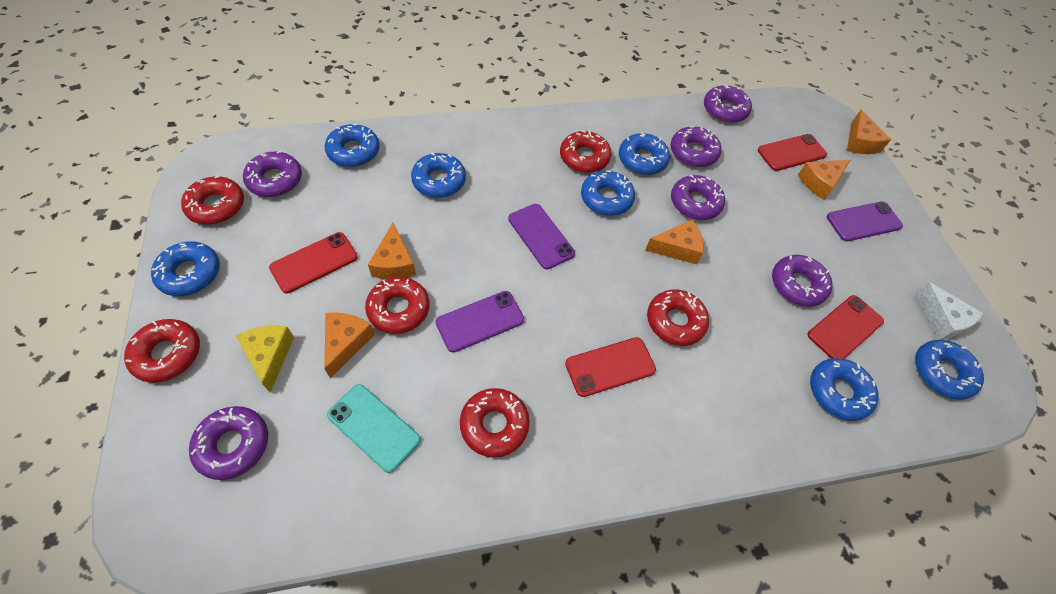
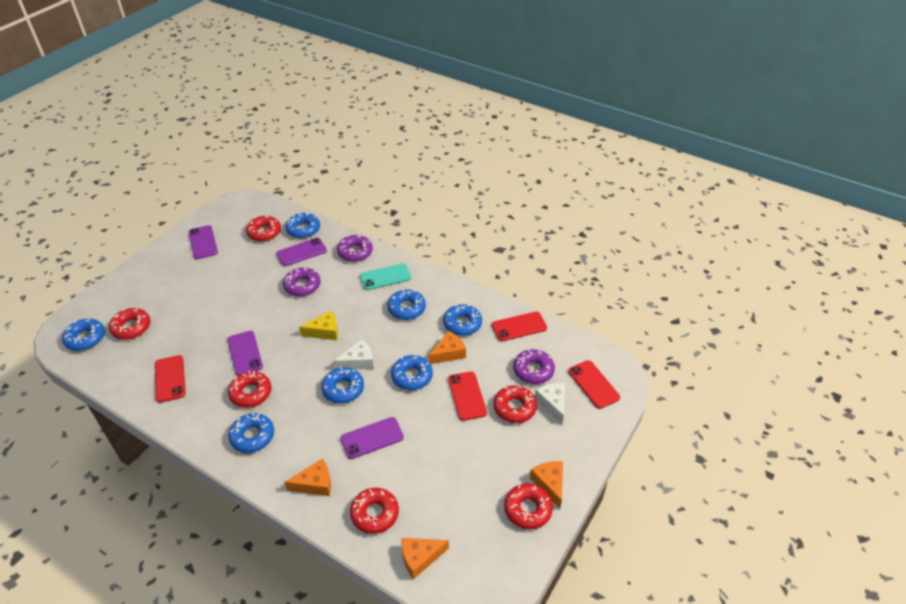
orange cheese: 5 -> 4
purple donut: 6 -> 3
purple phone: 3 -> 4
white cheese: 1 -> 2

